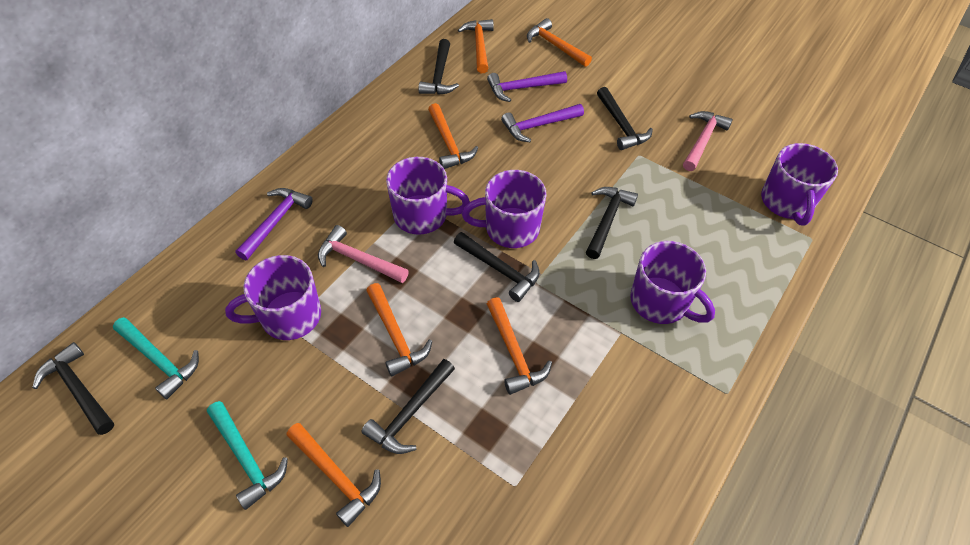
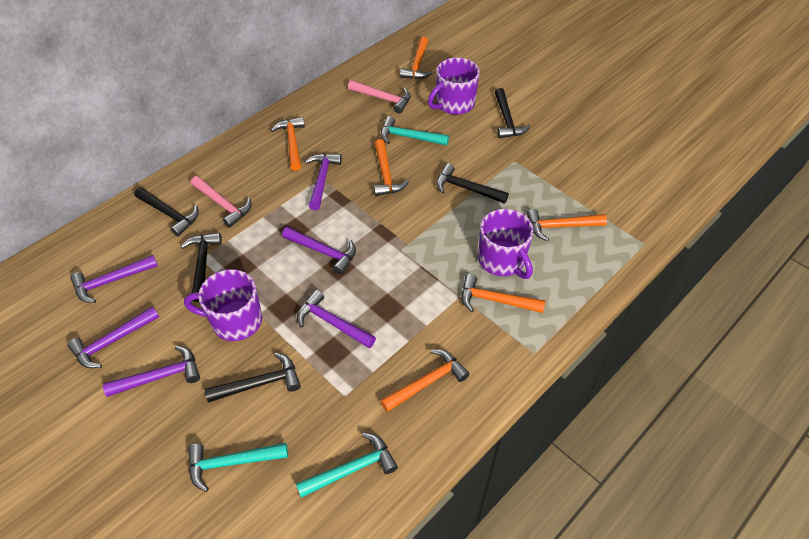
black hammer: 6 -> 5
purple hammer: 3 -> 6
purple mug: 5 -> 3
turquoise hammer: 2 -> 3

